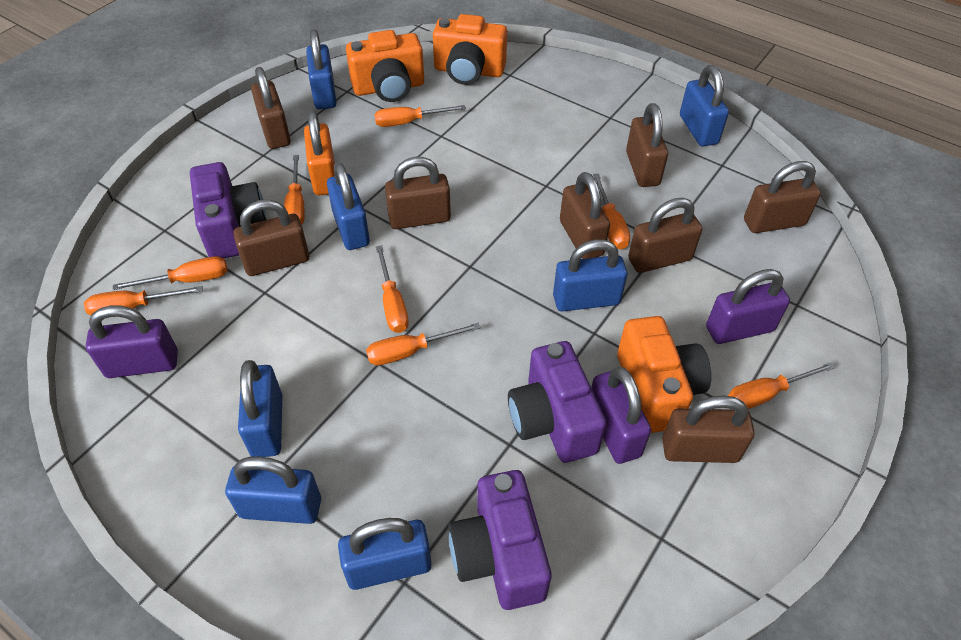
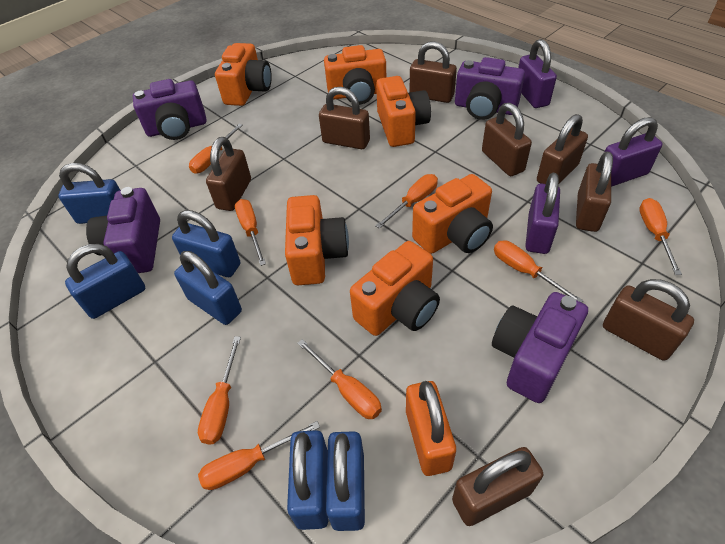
blue padlock: 7 -> 6
orange camera: 3 -> 6
purple camera: 3 -> 4

